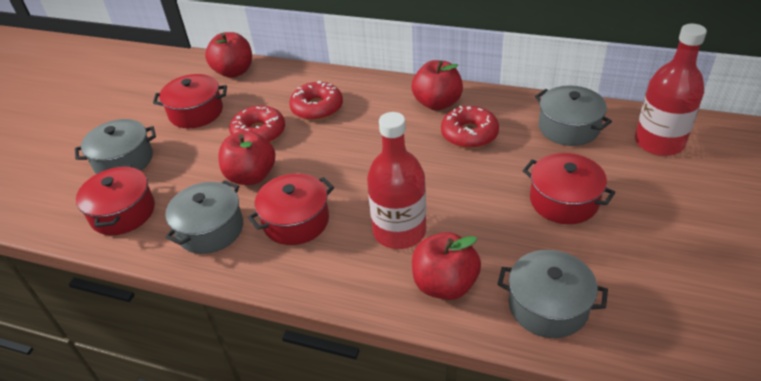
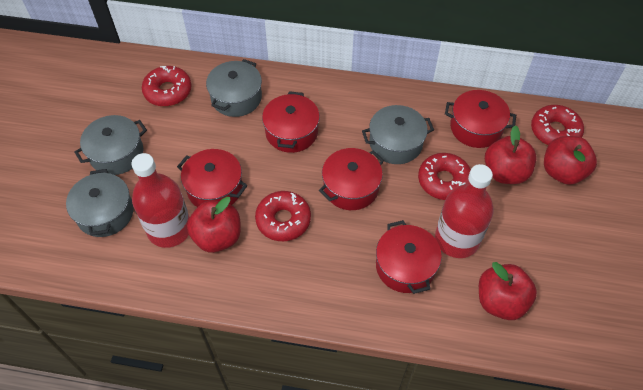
red donut: 3 -> 4
red pot: 4 -> 5

